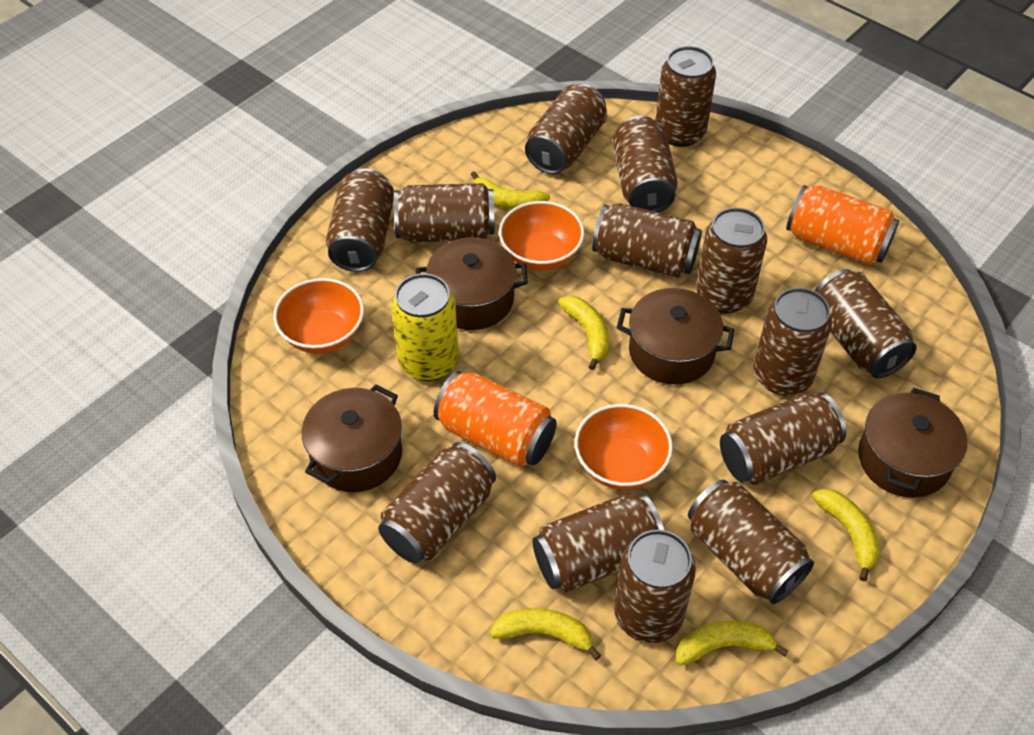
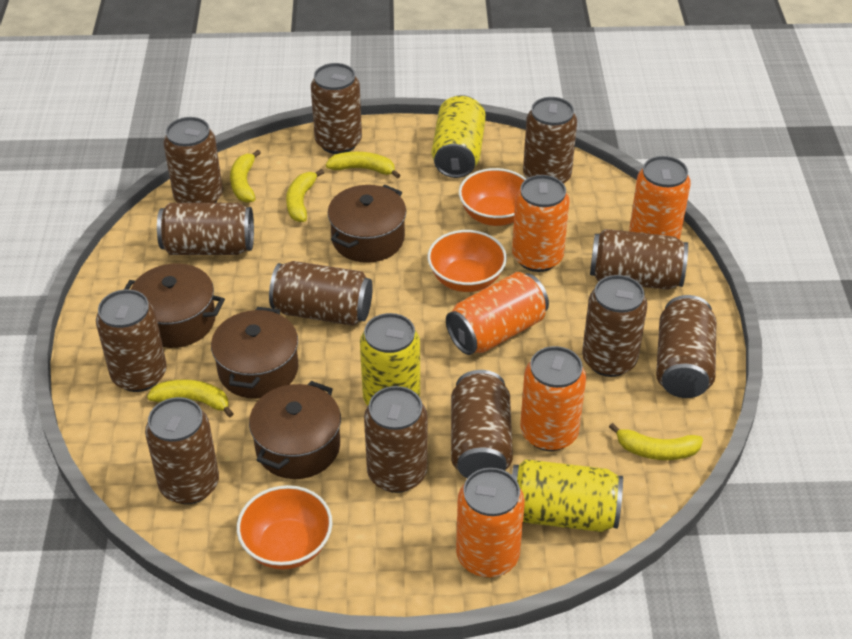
brown can: 14 -> 12
orange can: 2 -> 5
yellow can: 1 -> 3

